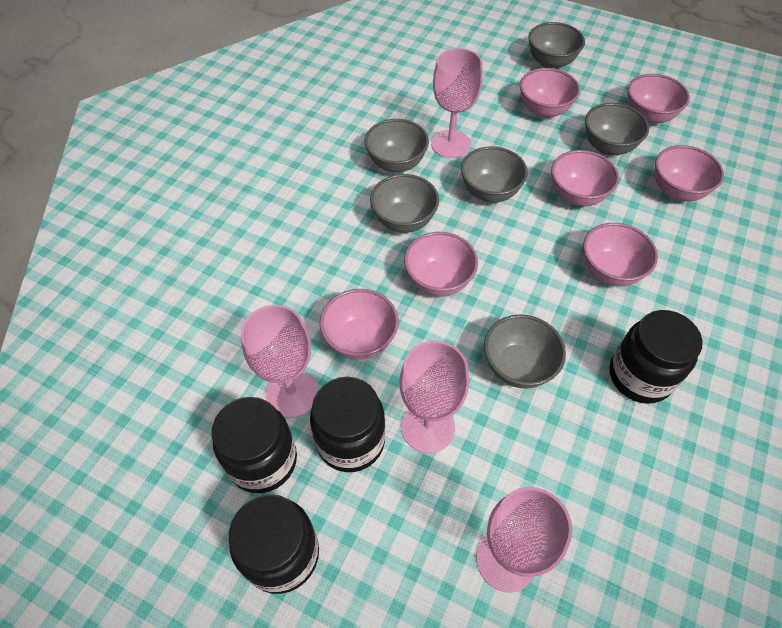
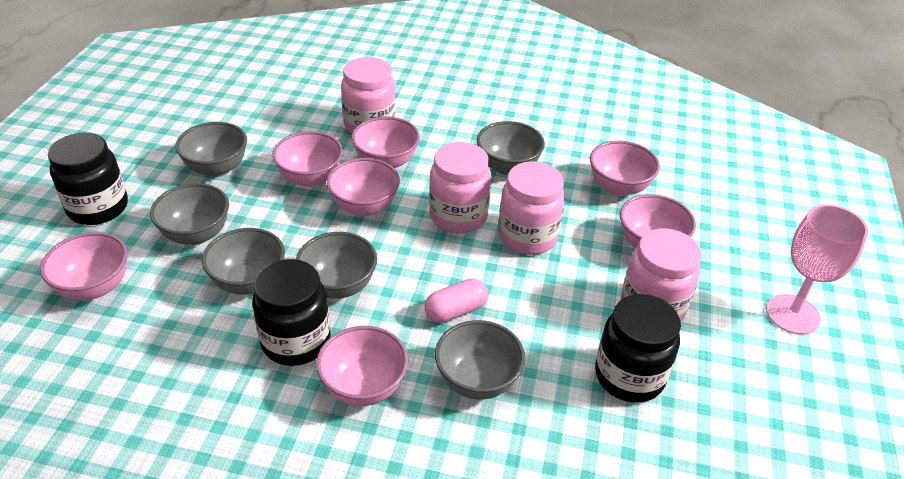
black jar: 4 -> 3
pink capsule: 0 -> 1
pink goblet: 4 -> 1
pink jar: 0 -> 4

